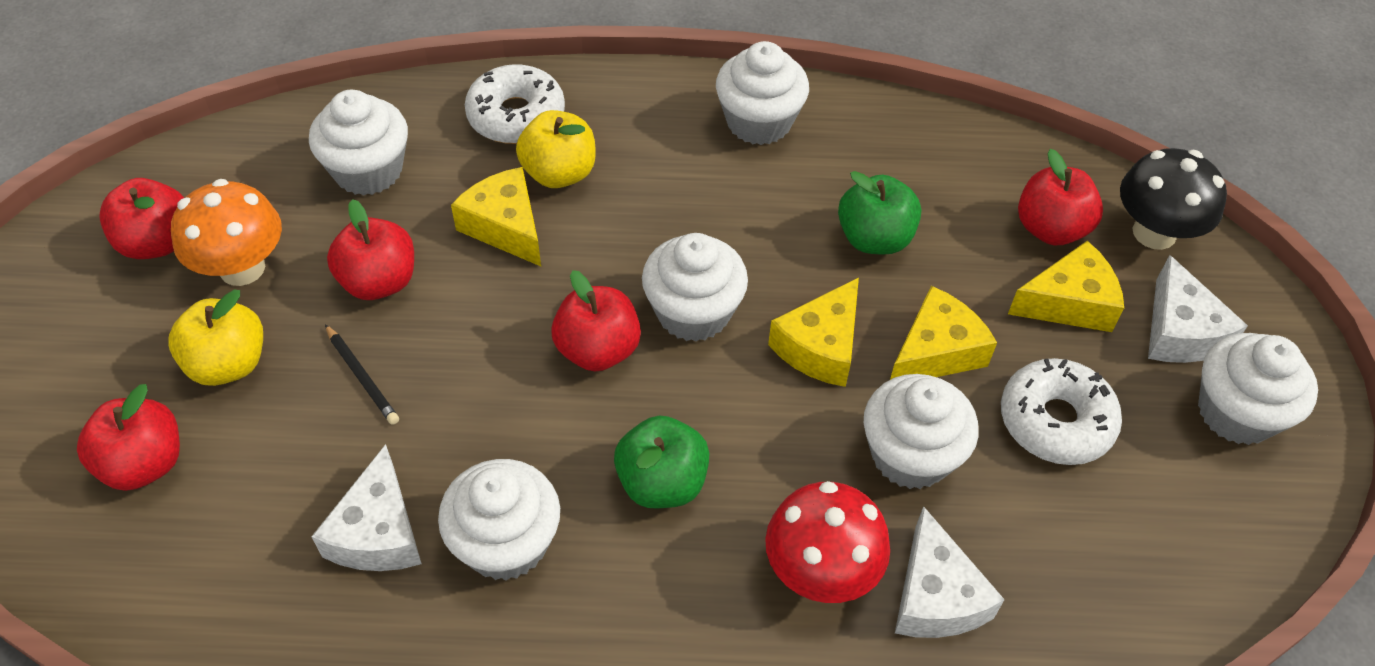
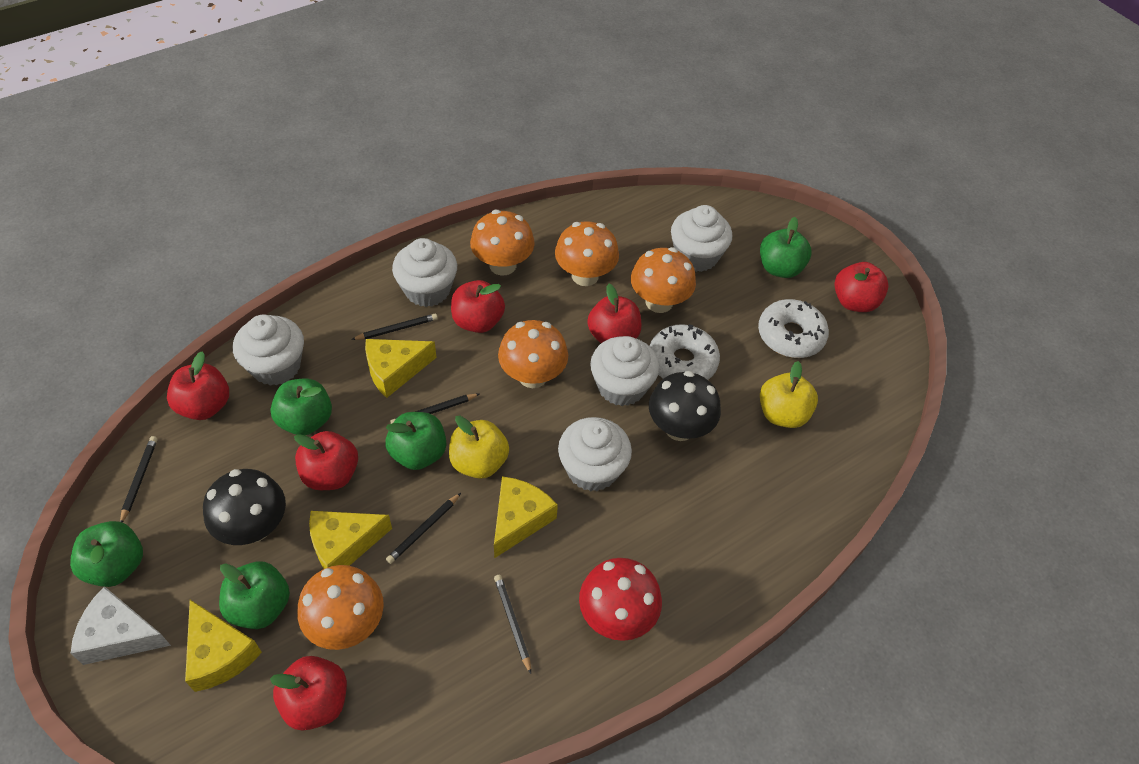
black mushroom: 1 -> 2
black pencil: 1 -> 5
green apple: 2 -> 5
orange mushroom: 1 -> 5
red apple: 5 -> 6
white cheese: 3 -> 1
white cupcake: 6 -> 5

